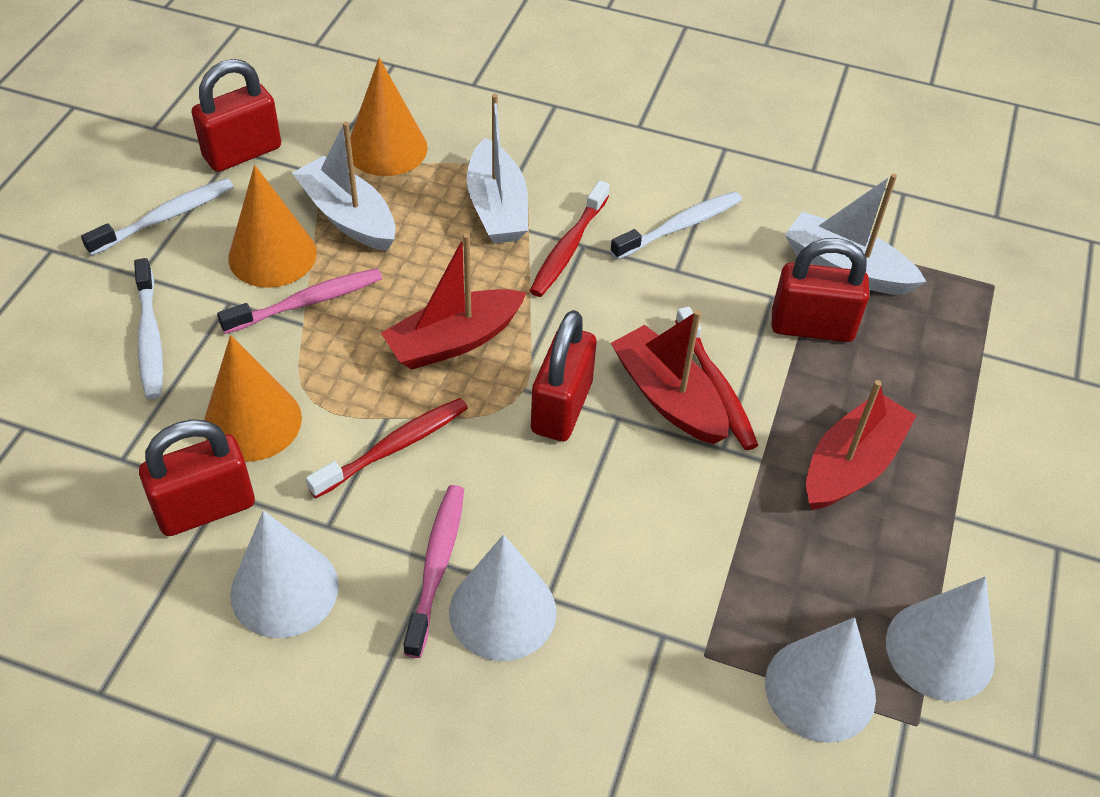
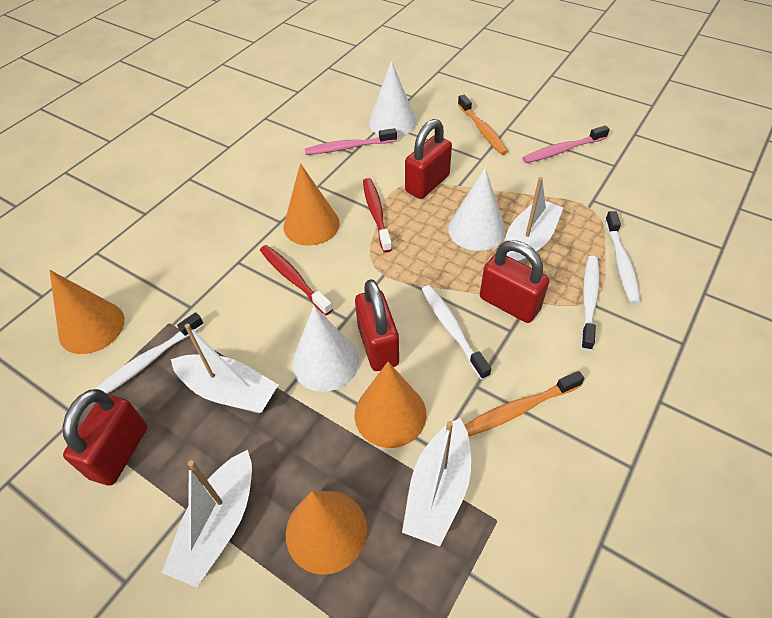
orange cone: 3 -> 4
orange toothbrush: 0 -> 2
red boat: 3 -> 0
red toothbrush: 3 -> 2
white boat: 3 -> 4
white cone: 4 -> 3
white toothbrush: 3 -> 4

